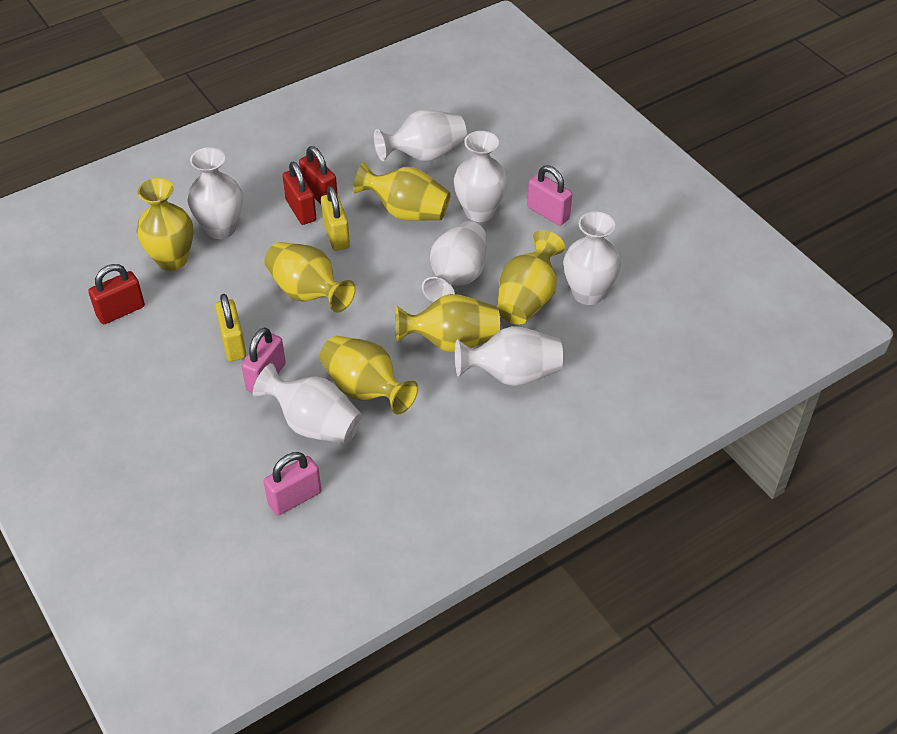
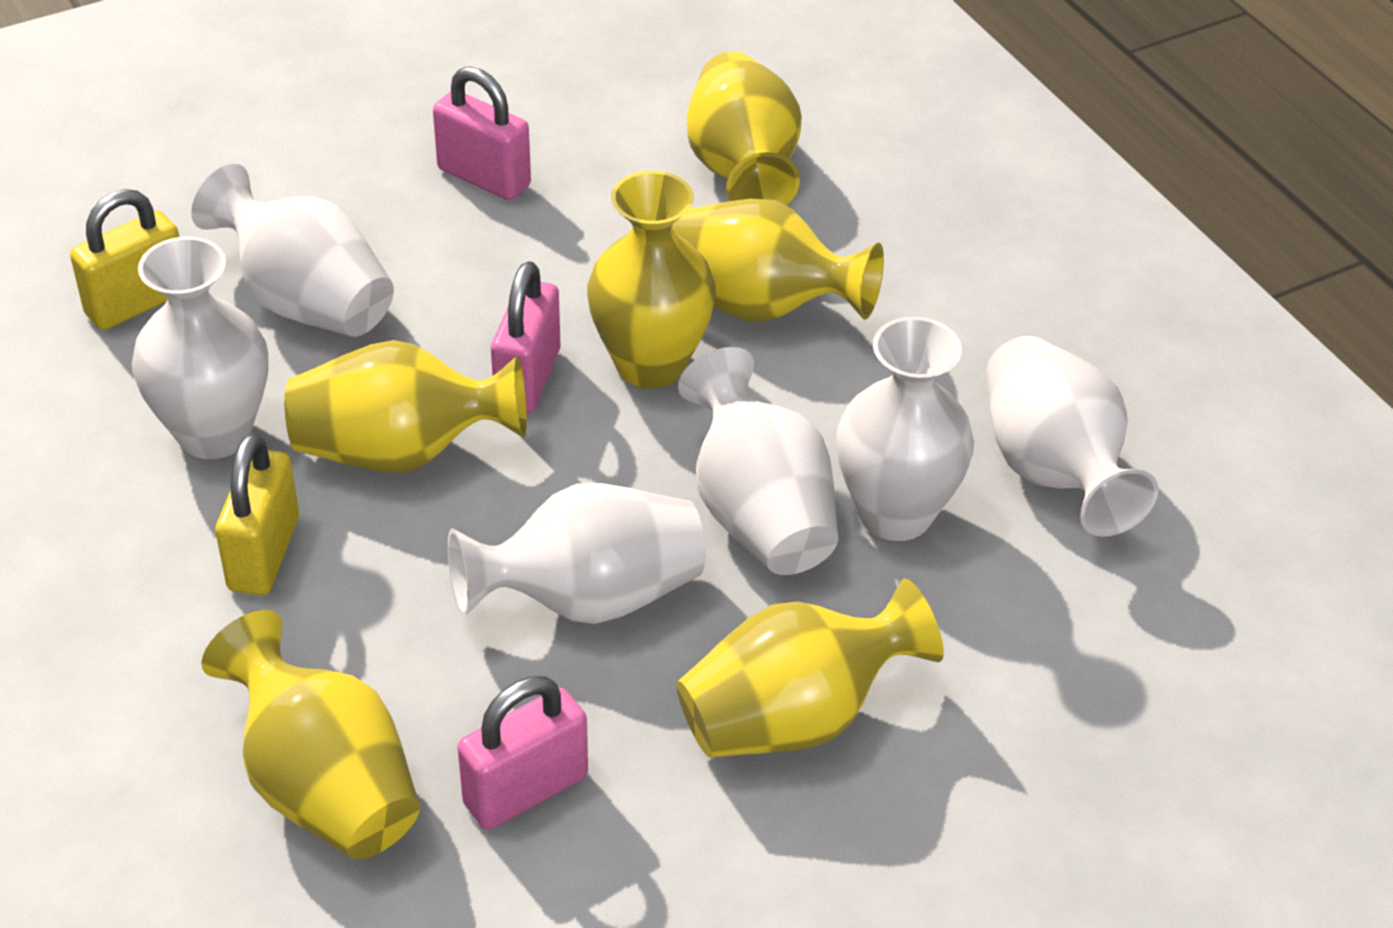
red padlock: 3 -> 0
white vase: 7 -> 6

